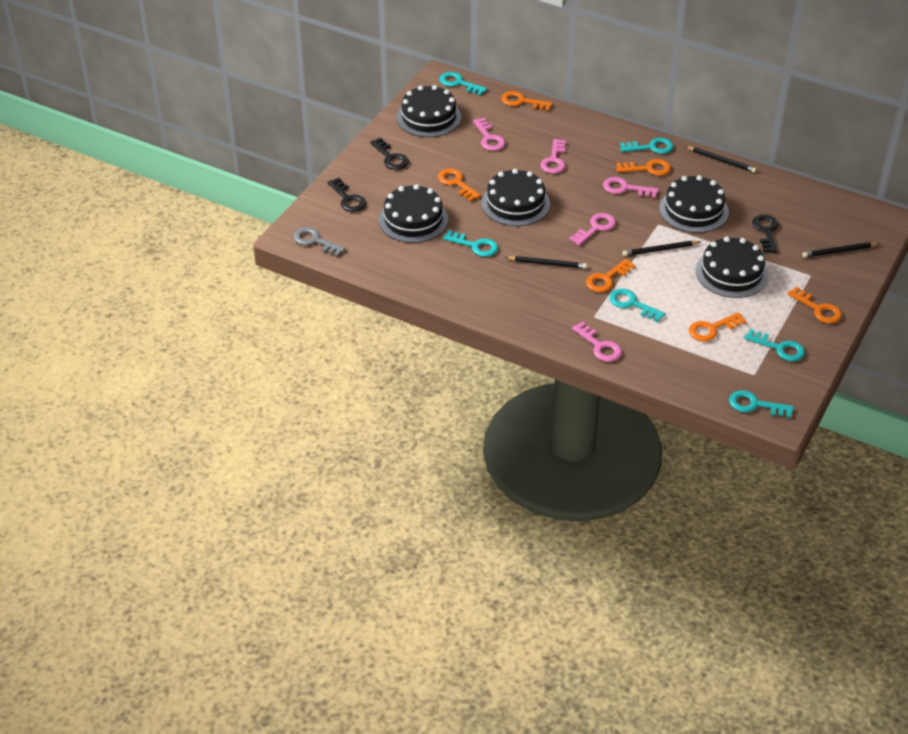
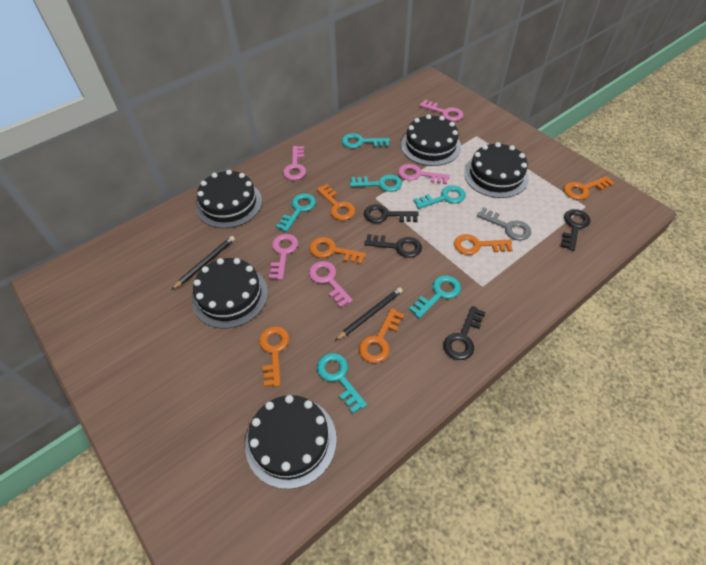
black key: 3 -> 4
black pencil: 4 -> 2

